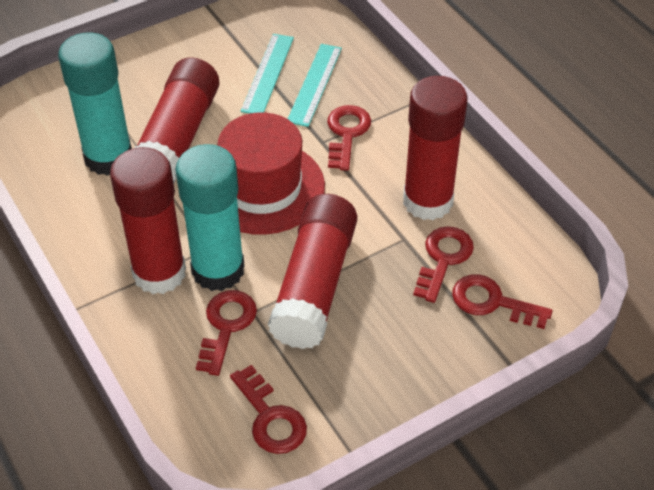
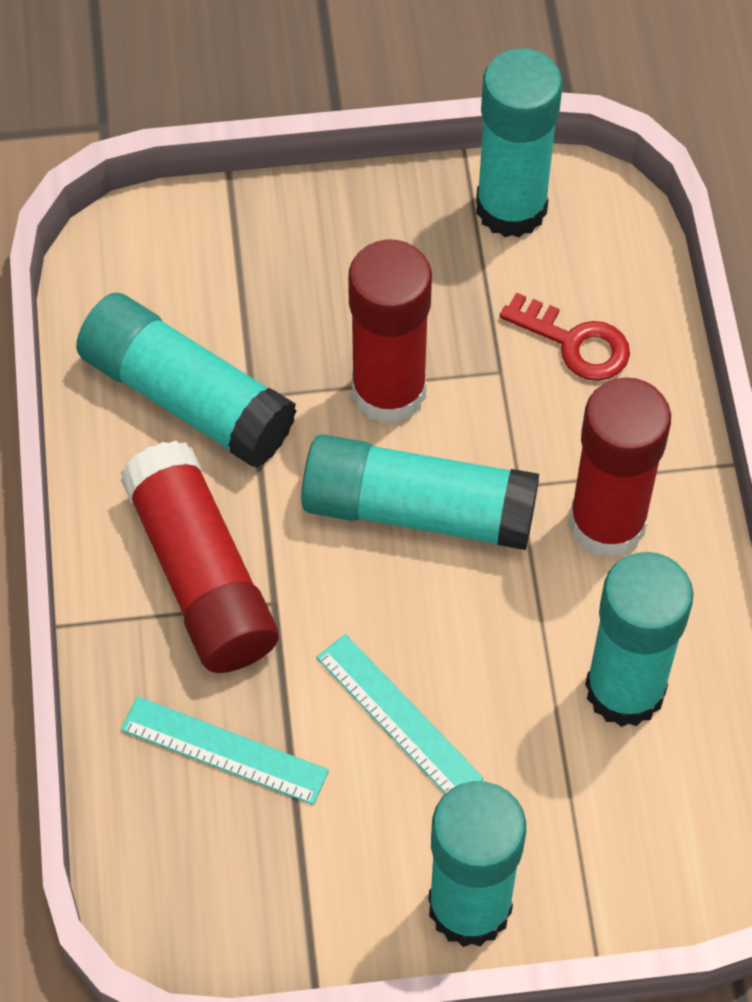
red glue stick: 4 -> 3
red hat: 1 -> 0
red key: 5 -> 1
turquoise glue stick: 2 -> 5

